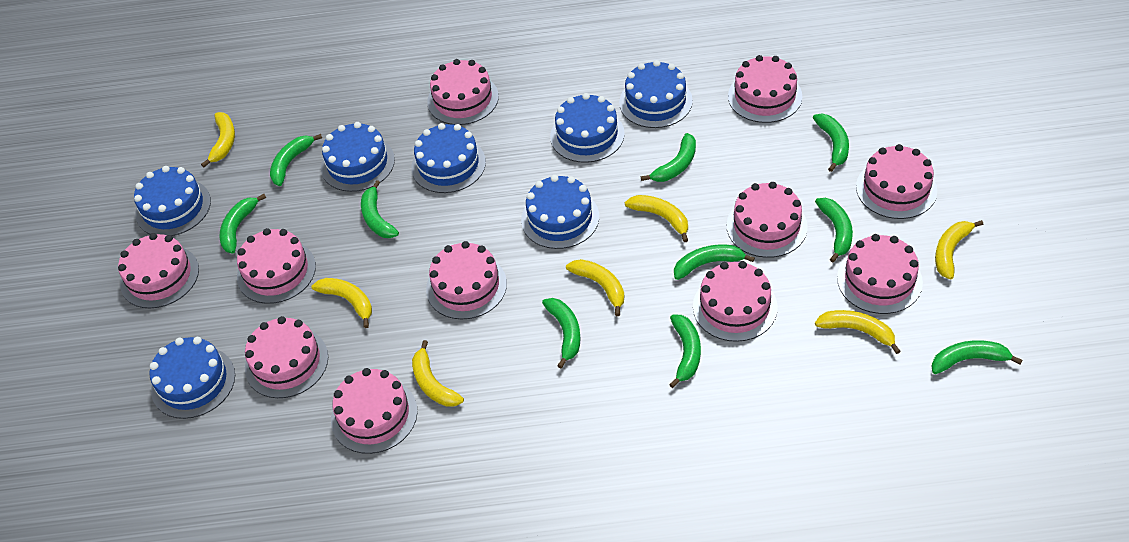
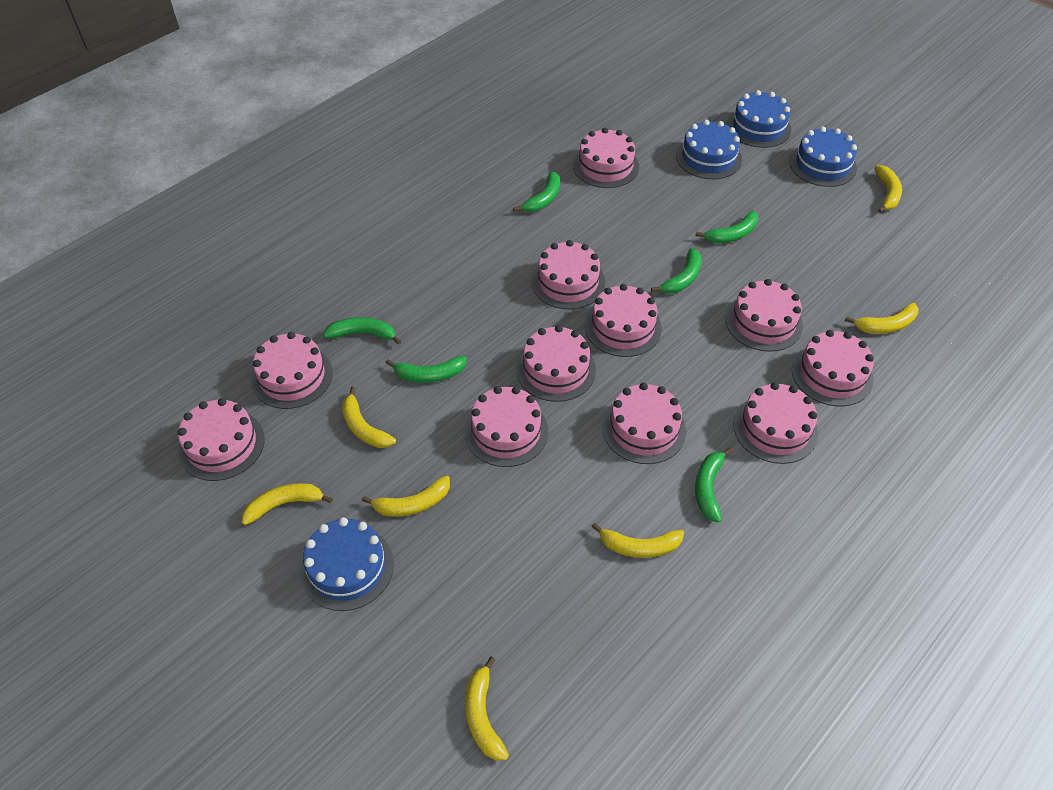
blue cake: 7 -> 4
green banana: 10 -> 6

